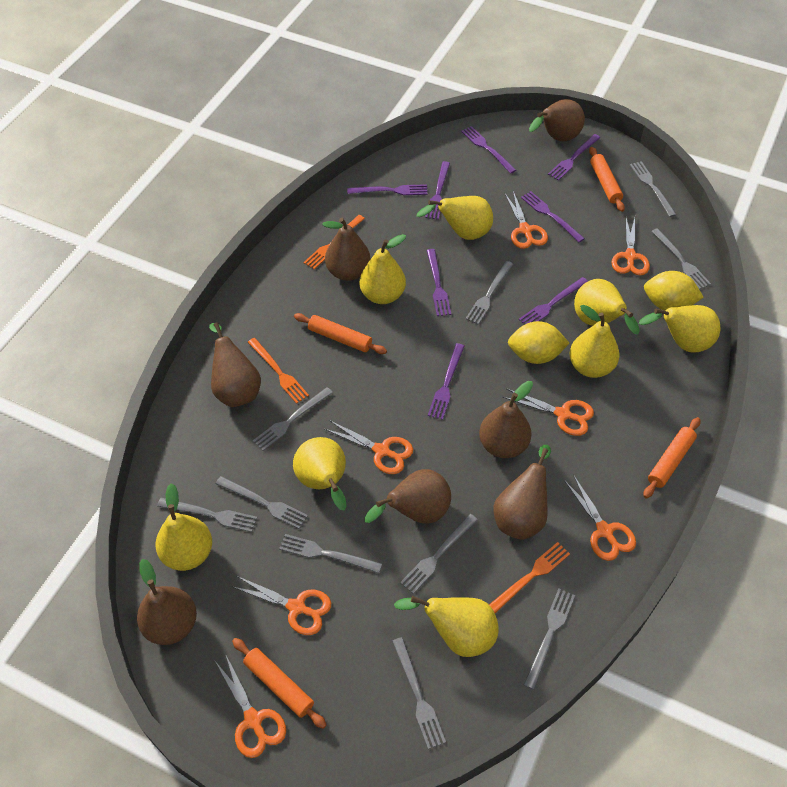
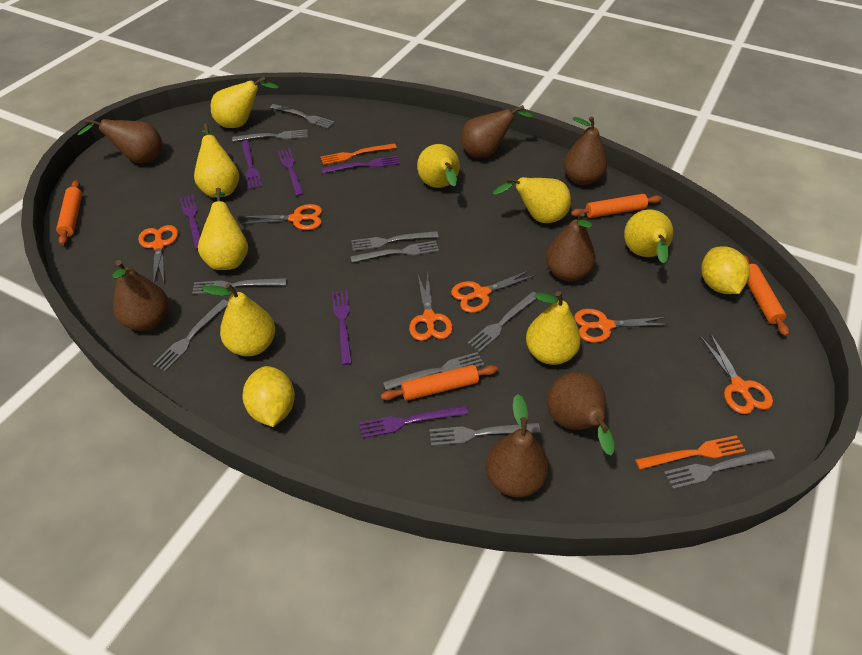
orange fork: 3 -> 2
orange scissors: 7 -> 6
purple fork: 8 -> 6

